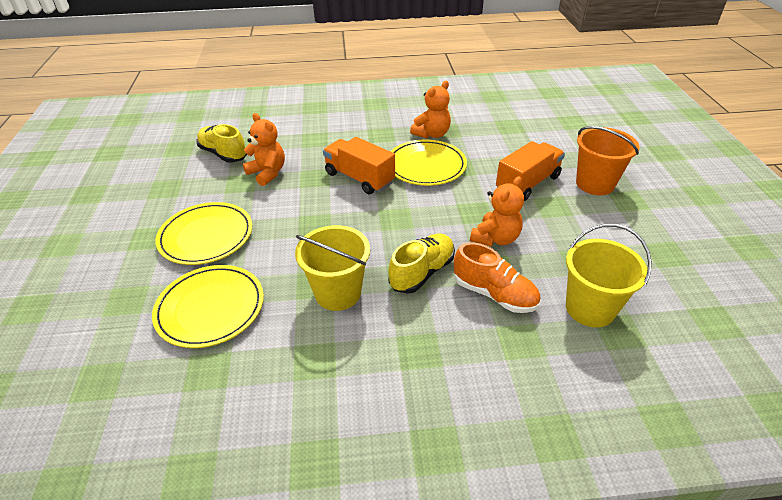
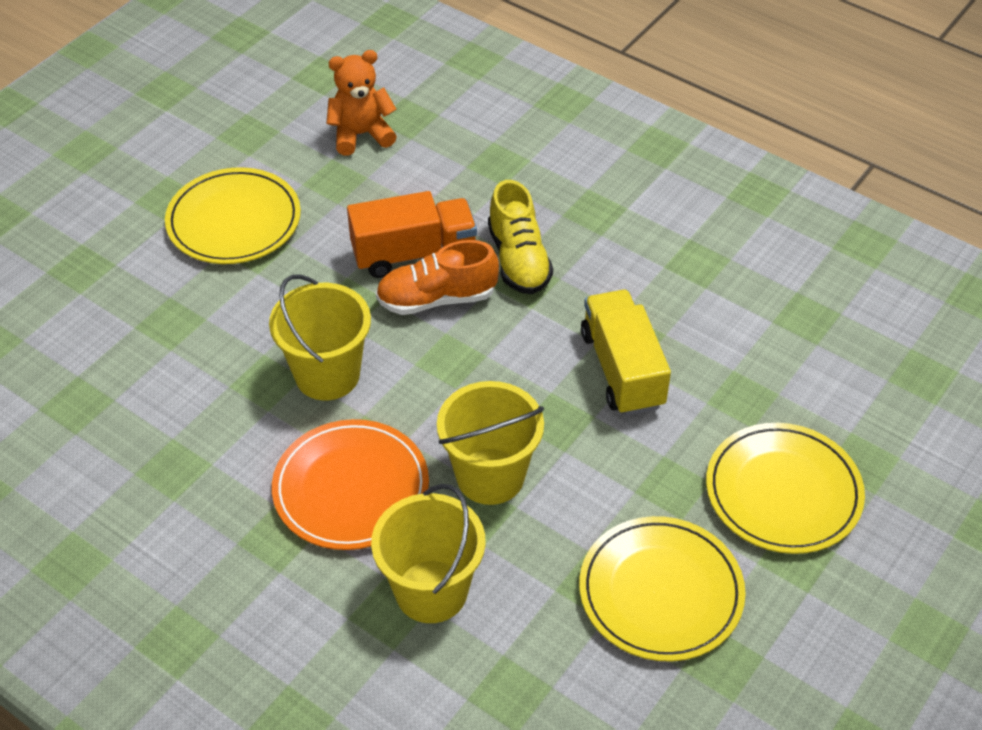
orange bucket: 1 -> 0
orange plate: 0 -> 1
orange teddy bear: 3 -> 1
orange truck: 2 -> 1
yellow bucket: 2 -> 3
yellow shoe: 2 -> 1
yellow truck: 0 -> 1

